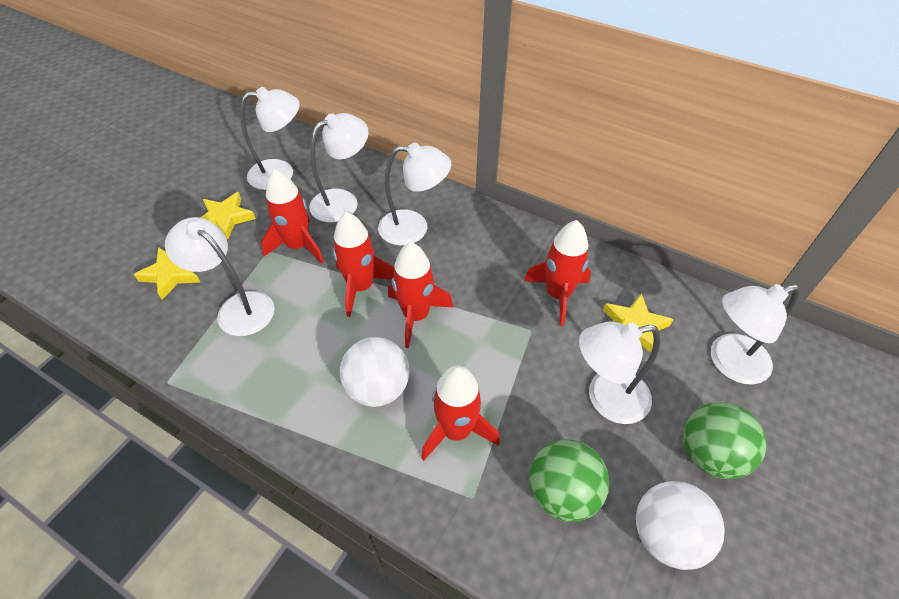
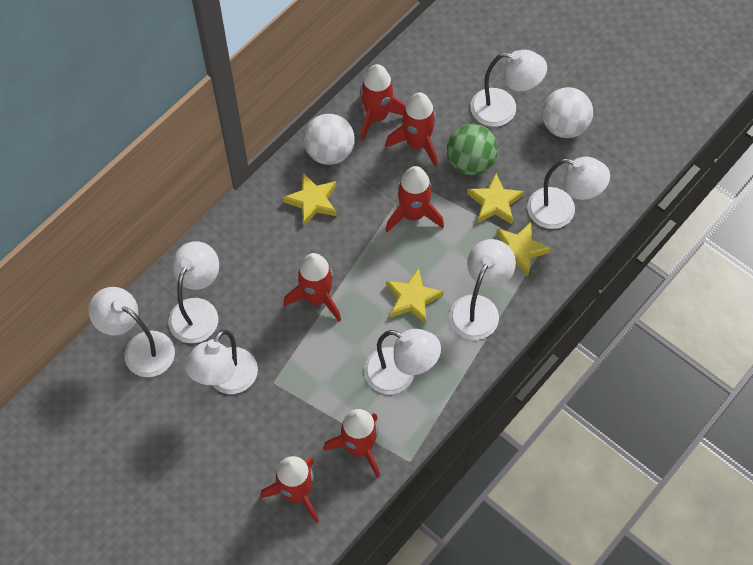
green ball: 2 -> 1
red rocket: 5 -> 6
white lamp: 6 -> 7
yellow star: 3 -> 4

